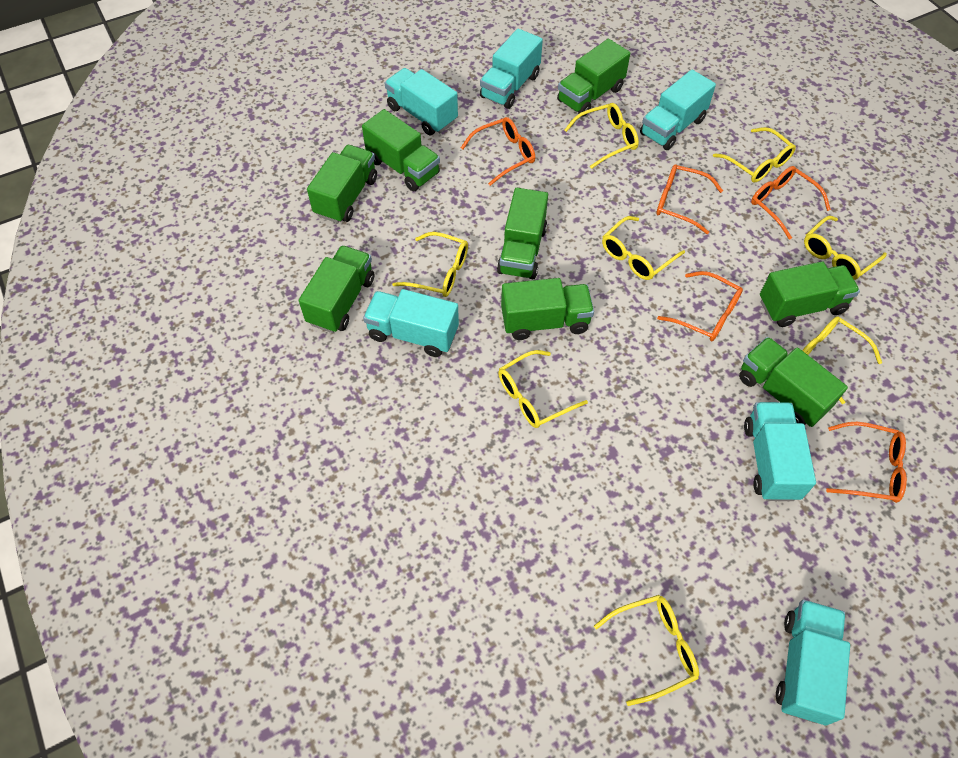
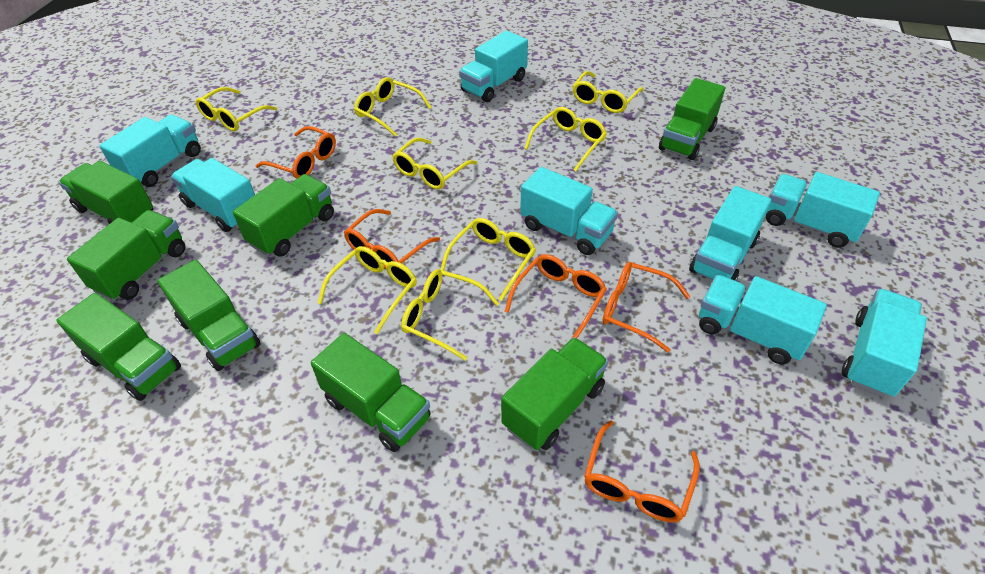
turquoise truck: 6 -> 8

